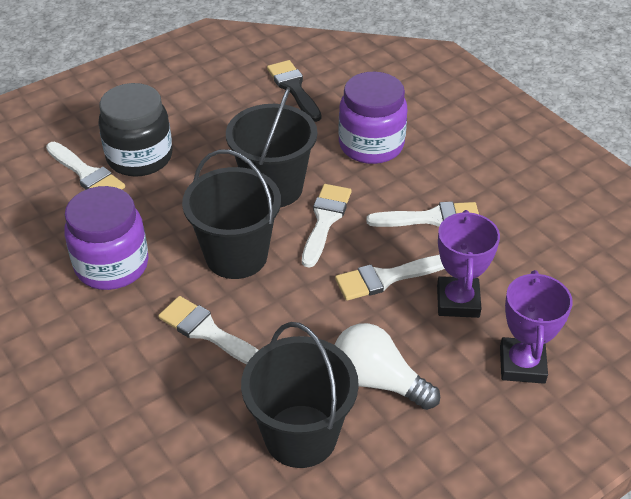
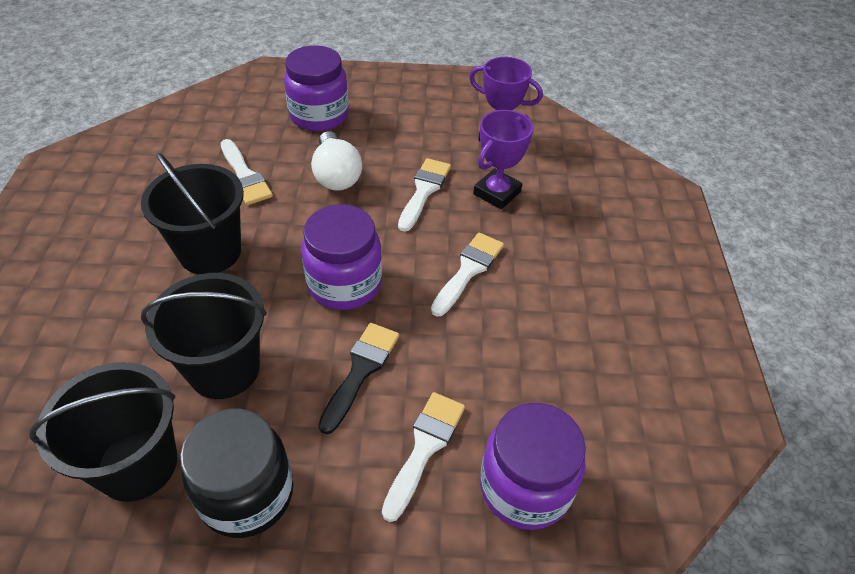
purple jar: 2 -> 3
white brush: 5 -> 4

